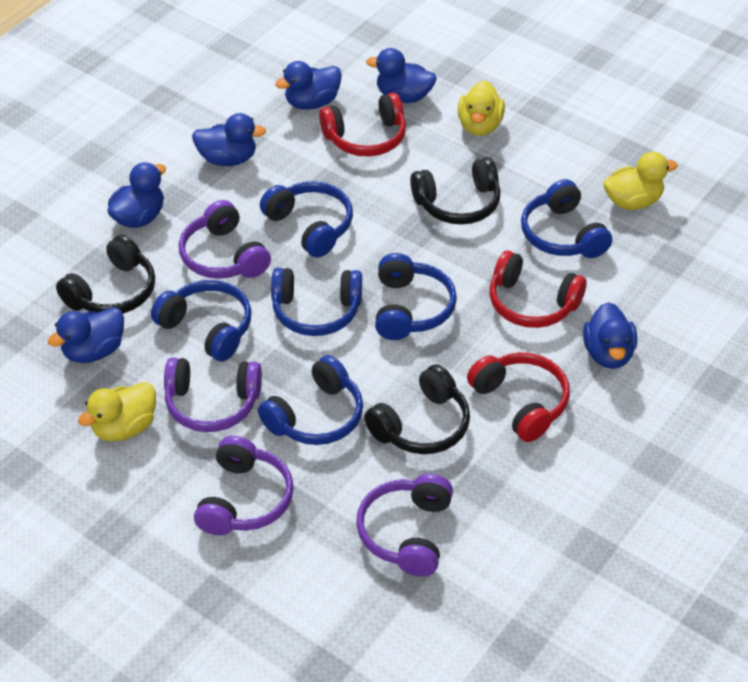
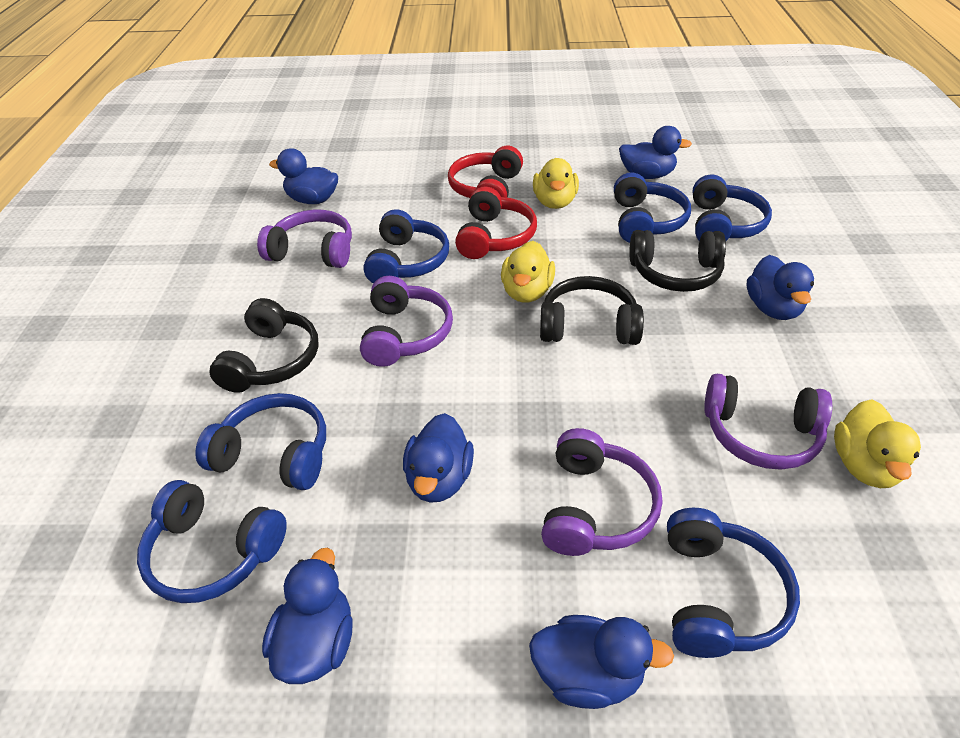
red headphones: 3 -> 2

